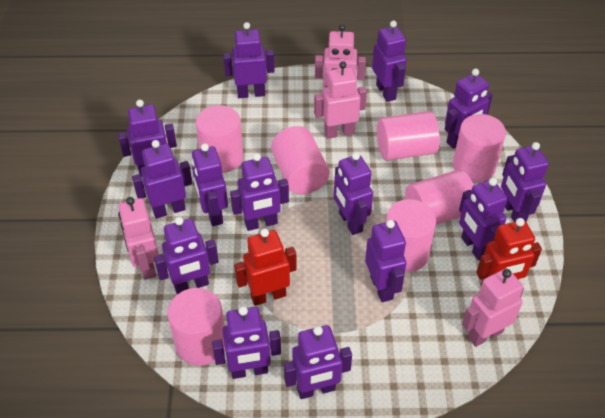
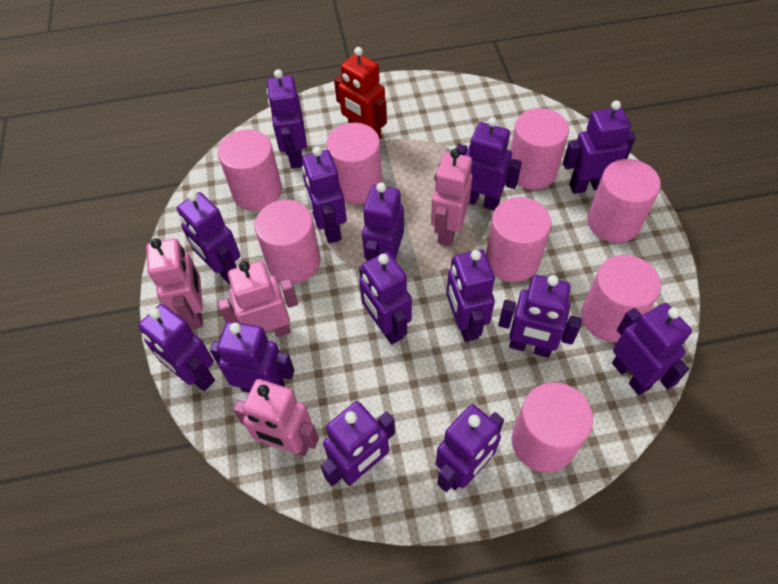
pink cylinder: 7 -> 8
red robot: 2 -> 1

